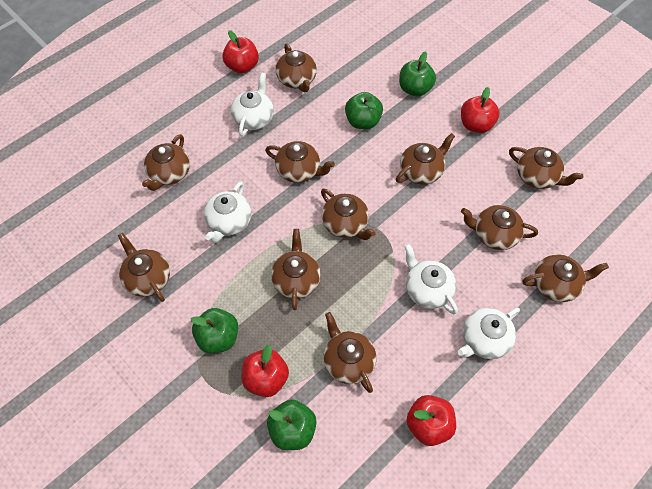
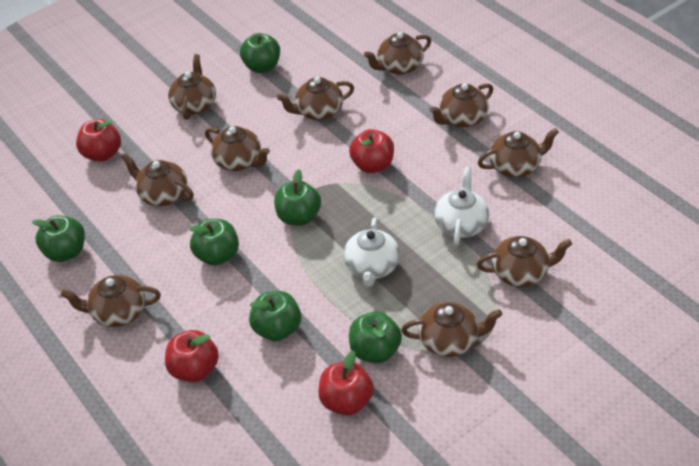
brown teapot: 11 -> 10
green apple: 4 -> 6
white teapot: 4 -> 2

